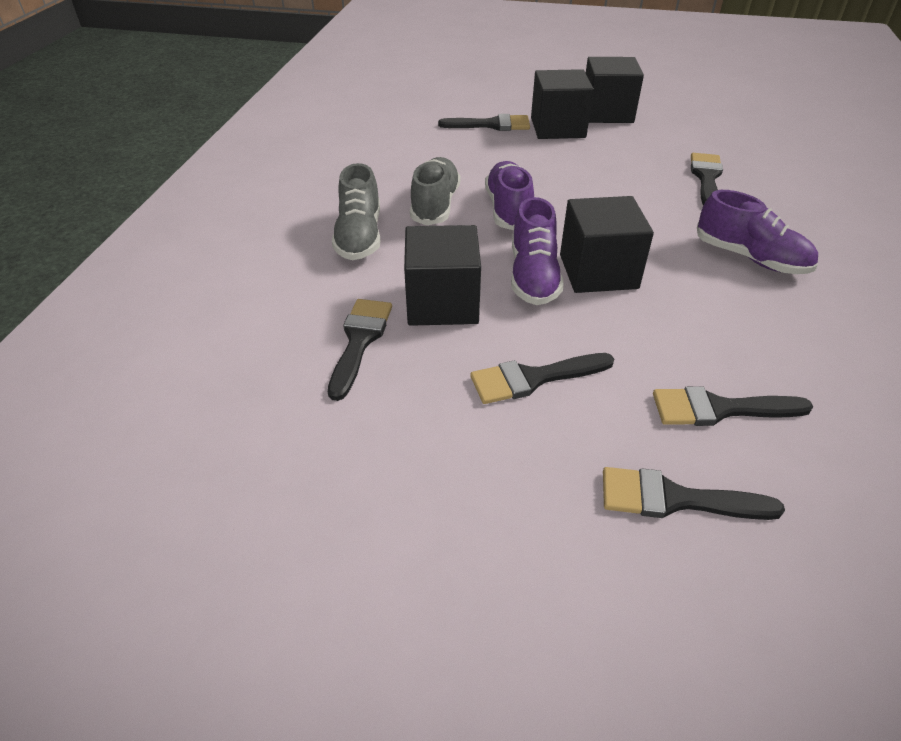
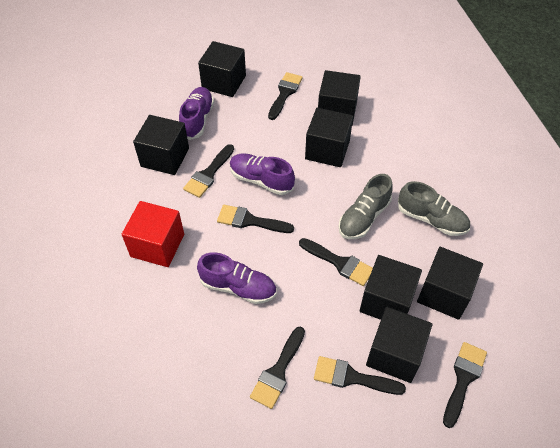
black brush: 6 -> 7
black cube: 4 -> 7
red cube: 0 -> 1

